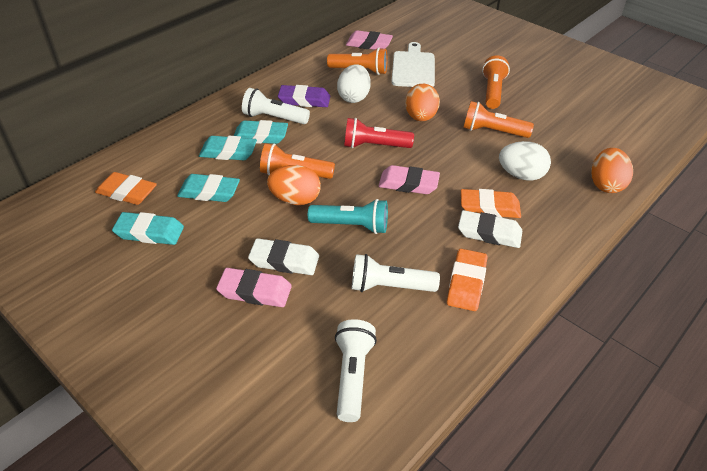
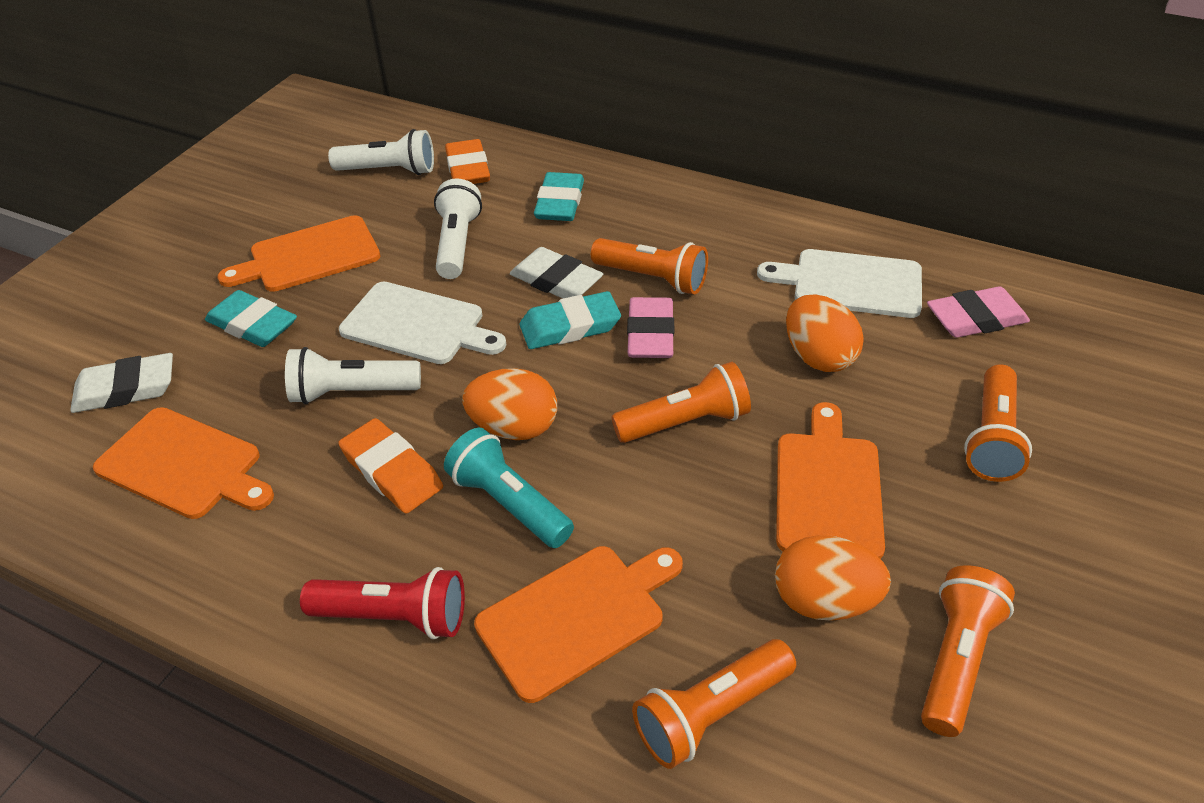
orange cutting board: 0 -> 4
orange eraser: 3 -> 2
orange flashlight: 4 -> 5
pink eraser: 3 -> 2
purple eraser: 1 -> 0
turquoise eraser: 4 -> 3
white cutting board: 1 -> 2
white egg: 2 -> 0

